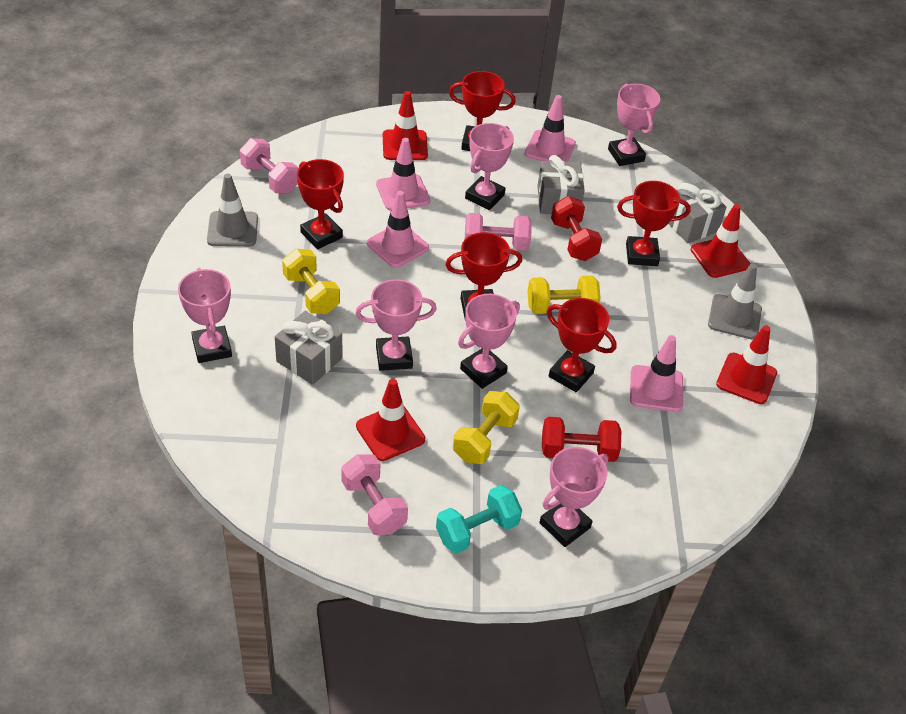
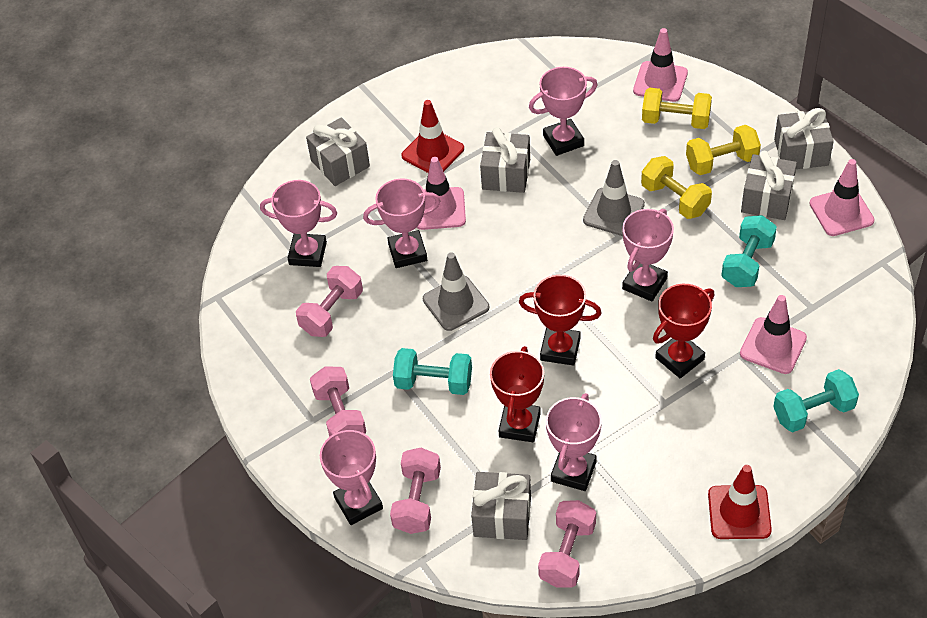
grey gift: 3 -> 5
pink dumbbell: 3 -> 4
red dumbbell: 2 -> 0
red traffic cone: 4 -> 2
red trophy: 5 -> 3
turquoise dumbbell: 1 -> 3

